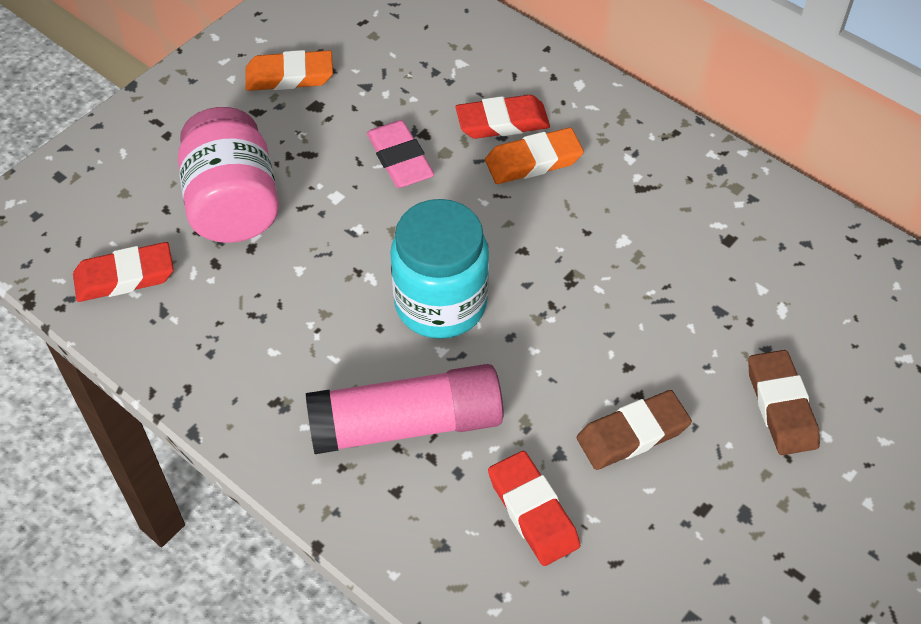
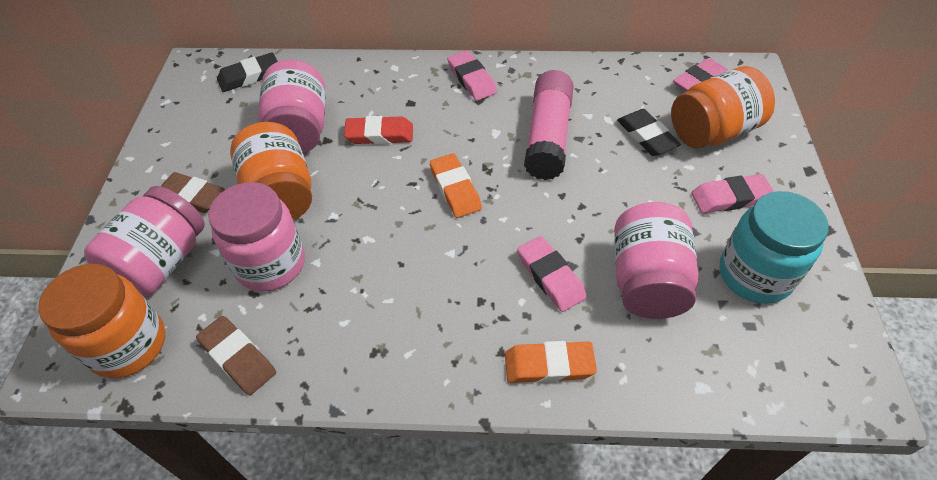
black eraser: 0 -> 2
orange jar: 0 -> 3
pink eraser: 1 -> 4
pink jar: 1 -> 4
red eraser: 3 -> 1

